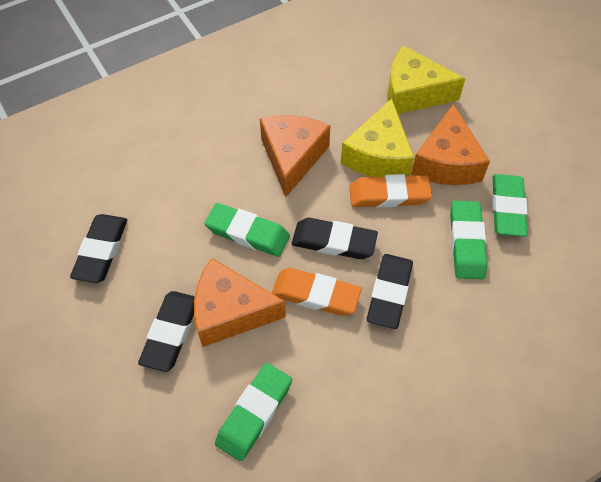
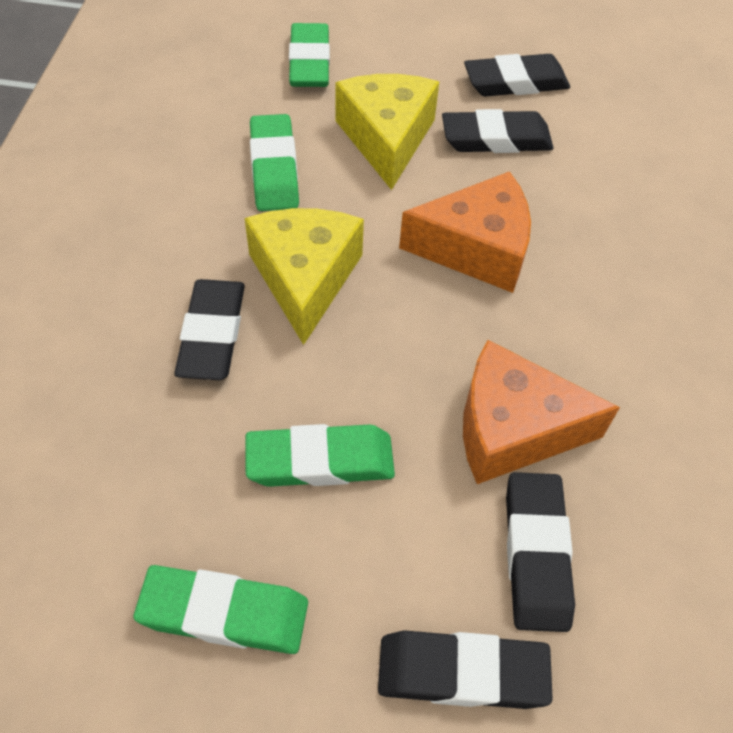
black eraser: 4 -> 5
orange cheese: 3 -> 2
orange eraser: 2 -> 0

